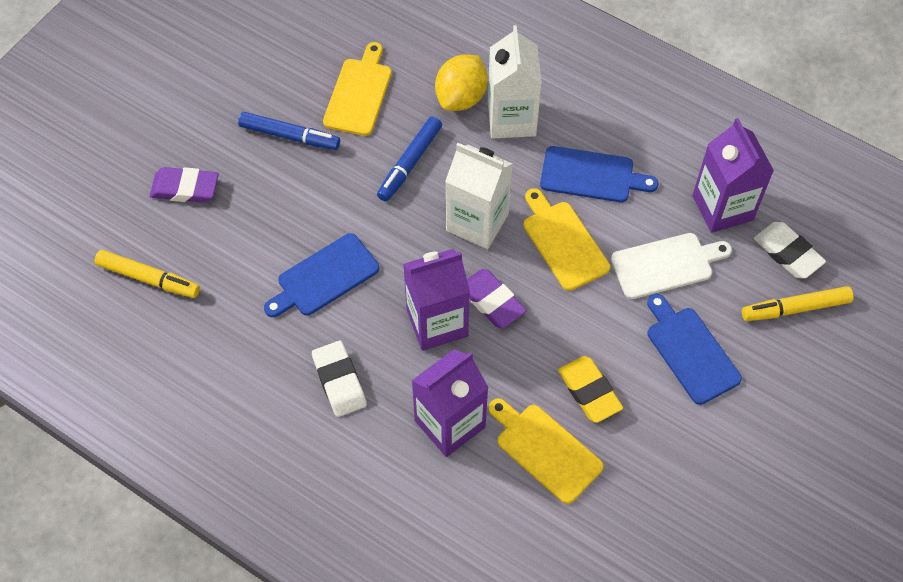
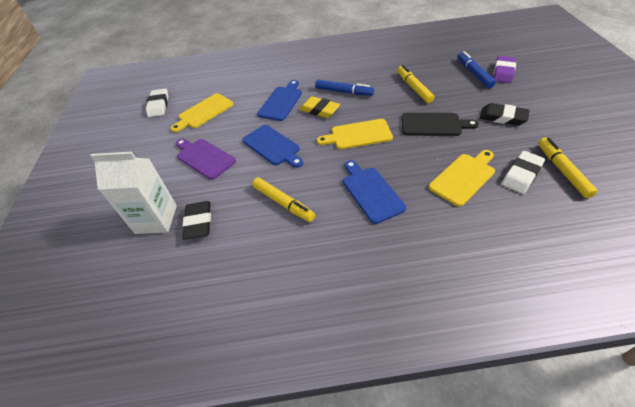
black cutting board: 0 -> 1
black eraser: 0 -> 2
purple carton: 3 -> 0
purple cutting board: 0 -> 1
purple eraser: 2 -> 1
white carton: 2 -> 1
white cutting board: 1 -> 0
yellow lemon: 1 -> 0
yellow marker: 2 -> 3

